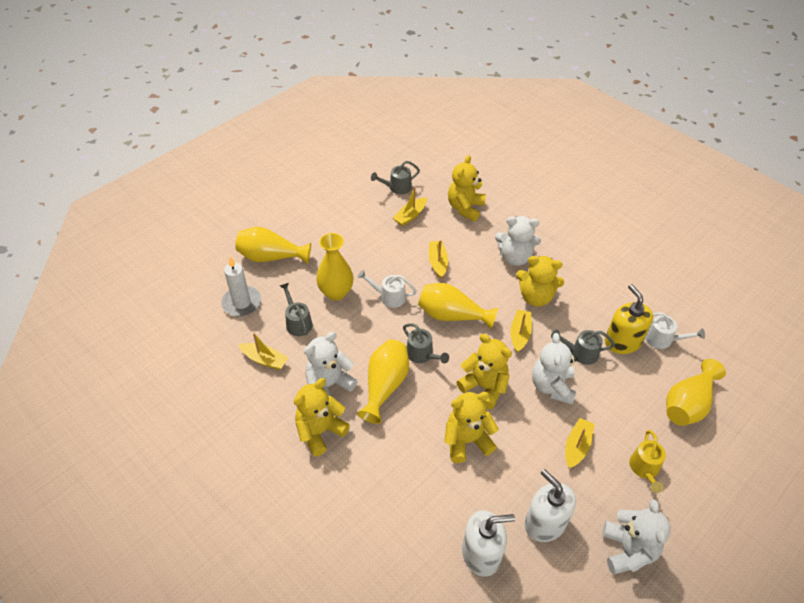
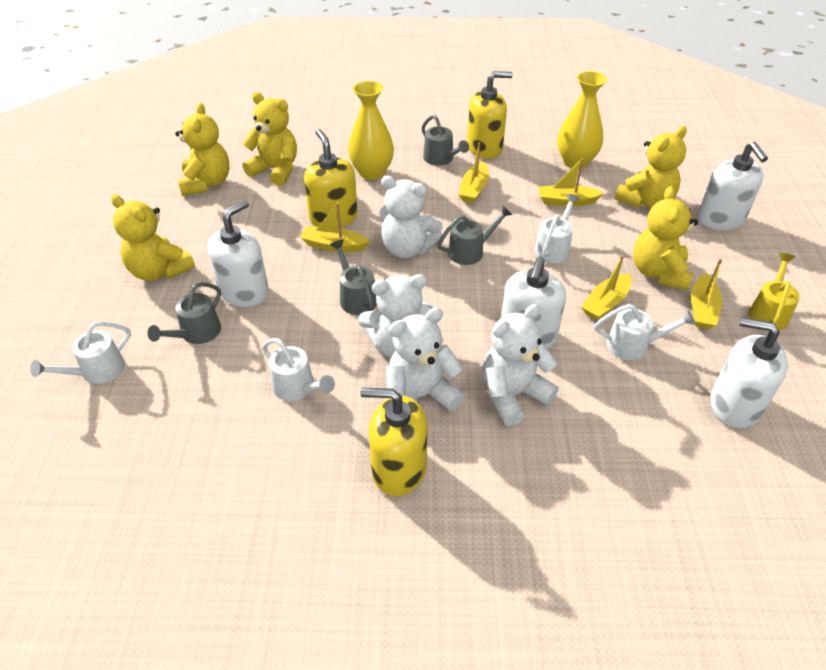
white candle: 1 -> 0
white soap dispenser: 2 -> 4
white watering can: 2 -> 4
yellow soap dispenser: 1 -> 3
yellow vase: 5 -> 2

